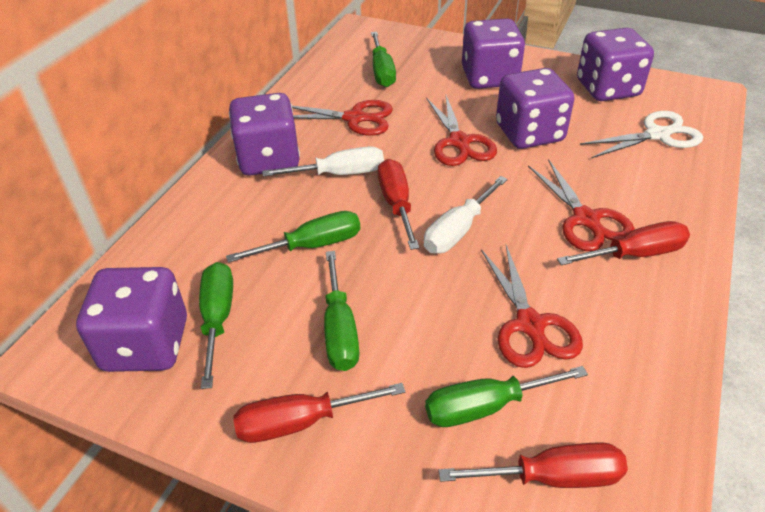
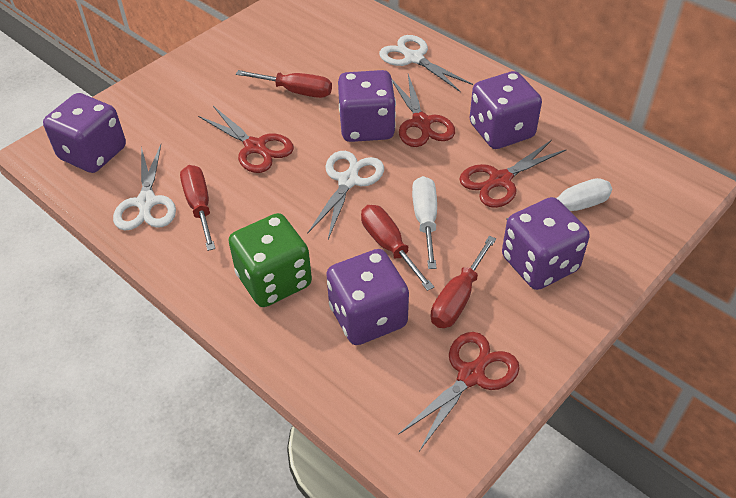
green dice: 0 -> 1
green screwdriver: 5 -> 0
white scissors: 1 -> 3

